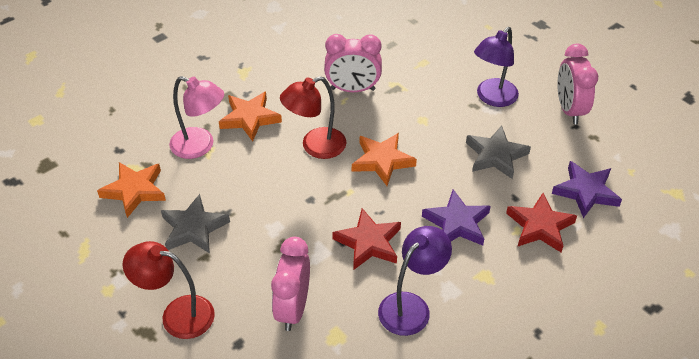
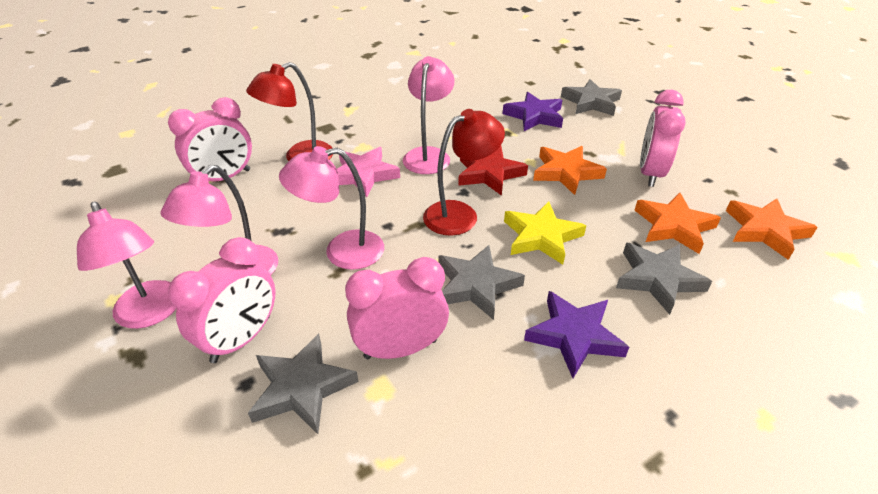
grey star: 2 -> 4
pink clock: 3 -> 4
pink lamp: 1 -> 4
pink star: 0 -> 1
purple lamp: 2 -> 0
red star: 2 -> 1
yellow star: 0 -> 1

